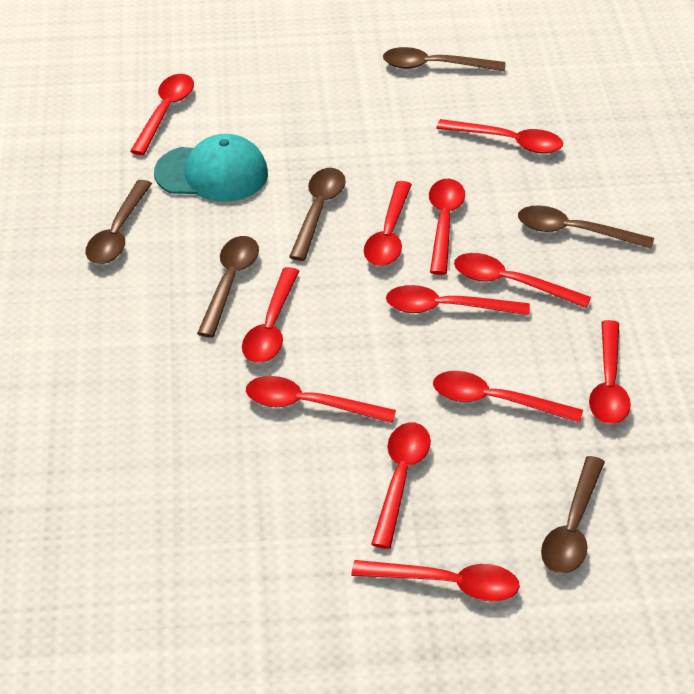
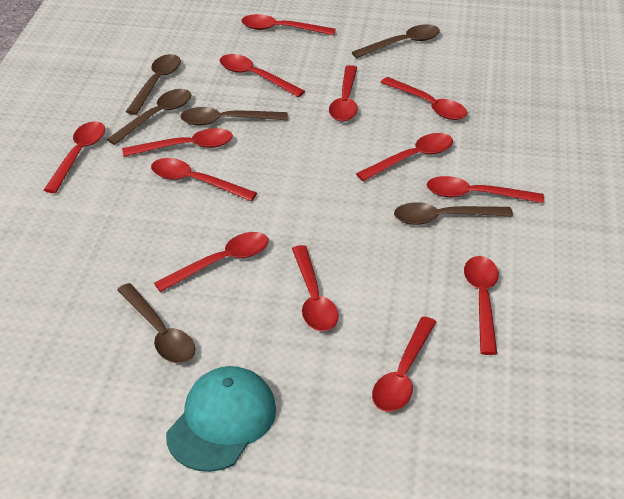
red spoon: 12 -> 13

